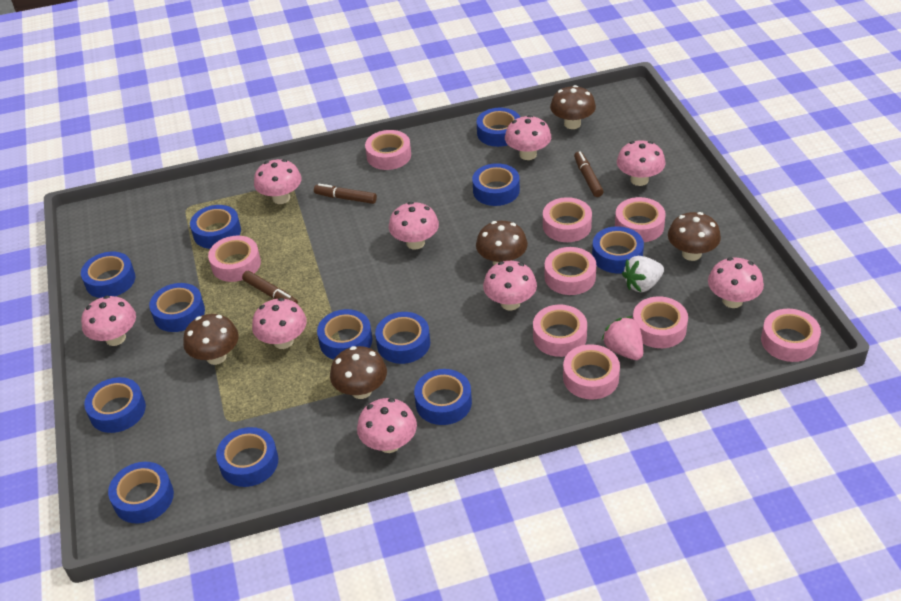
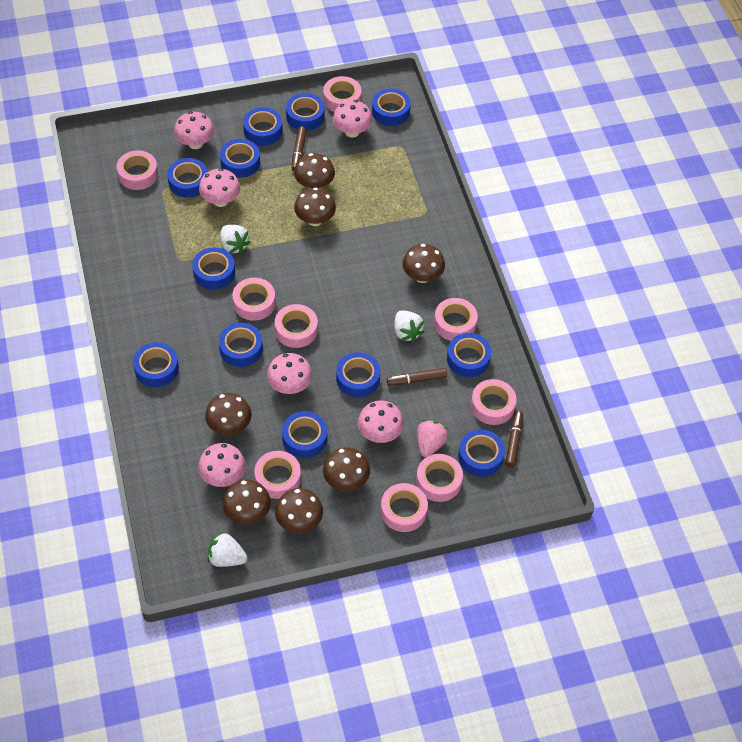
brown mushroom: 5 -> 7
pink mushroom: 9 -> 6
white strawberry: 1 -> 3

